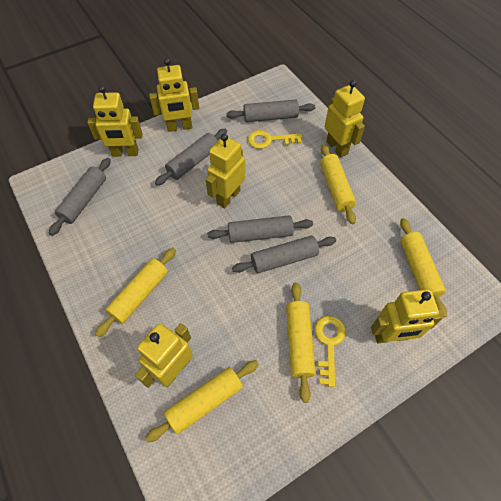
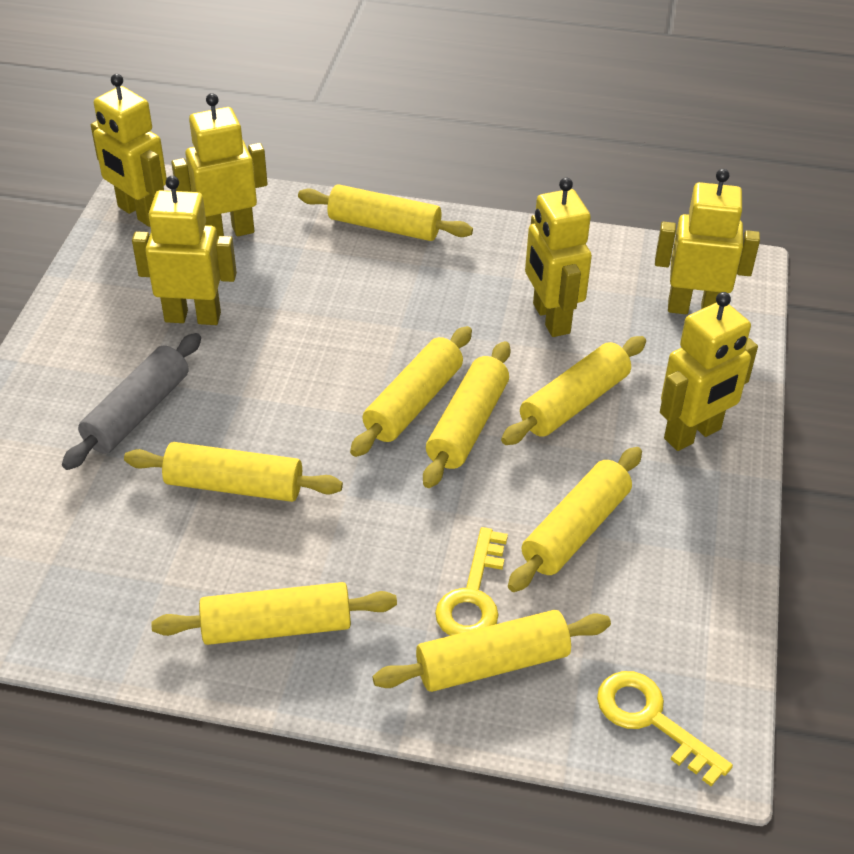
grey rolling pin: 5 -> 1
yellow rolling pin: 5 -> 8

